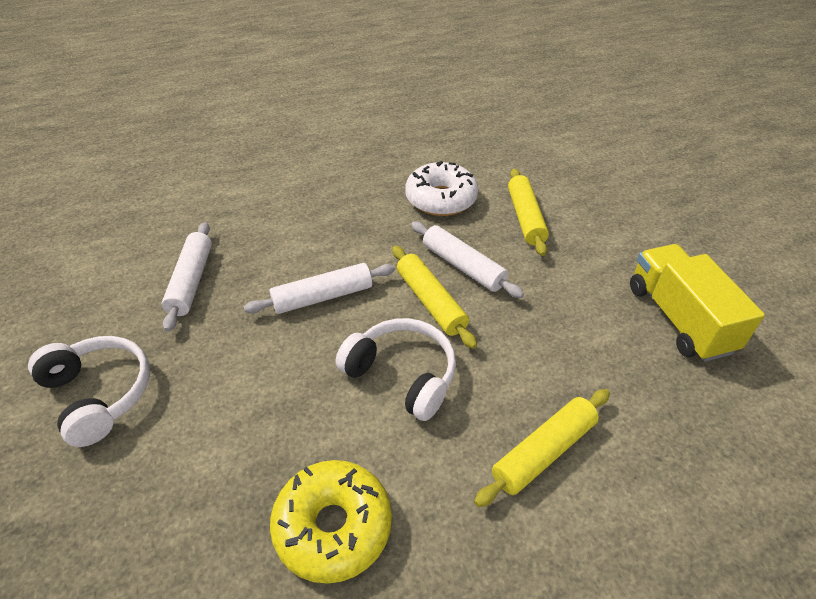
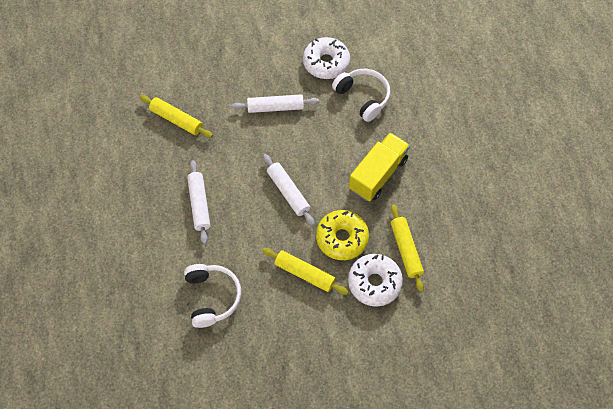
white donut: 1 -> 2

